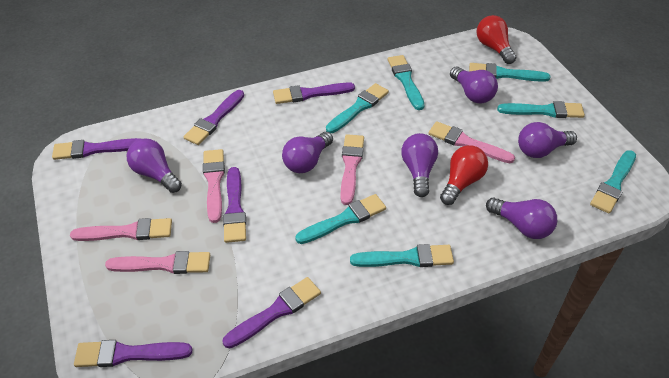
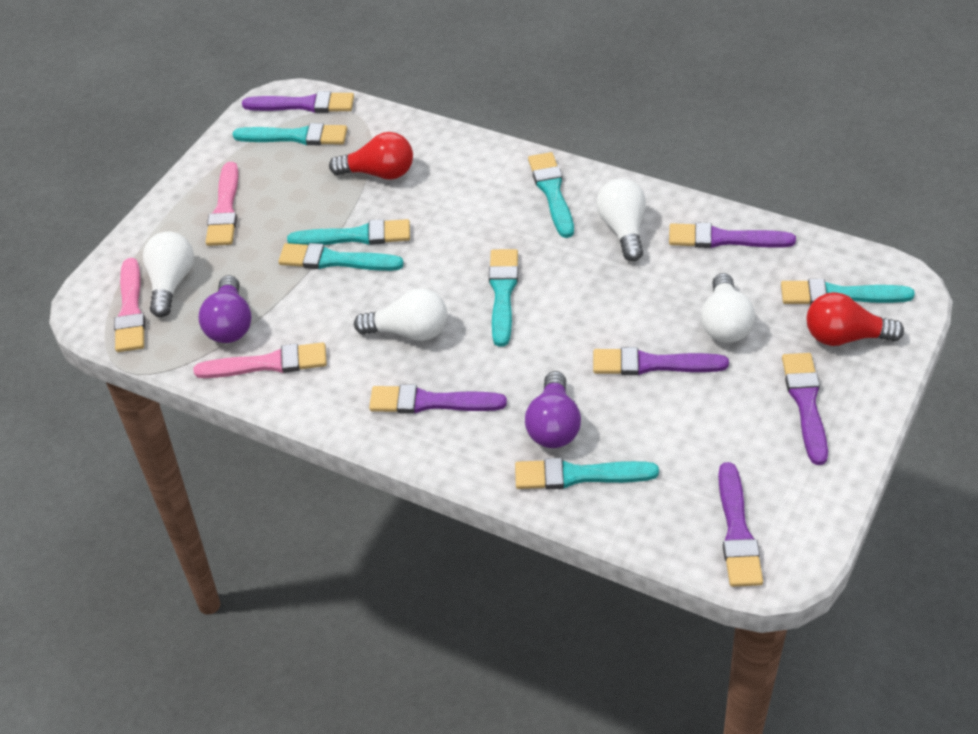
pink brush: 5 -> 3
purple light bulb: 6 -> 2
white light bulb: 0 -> 4

